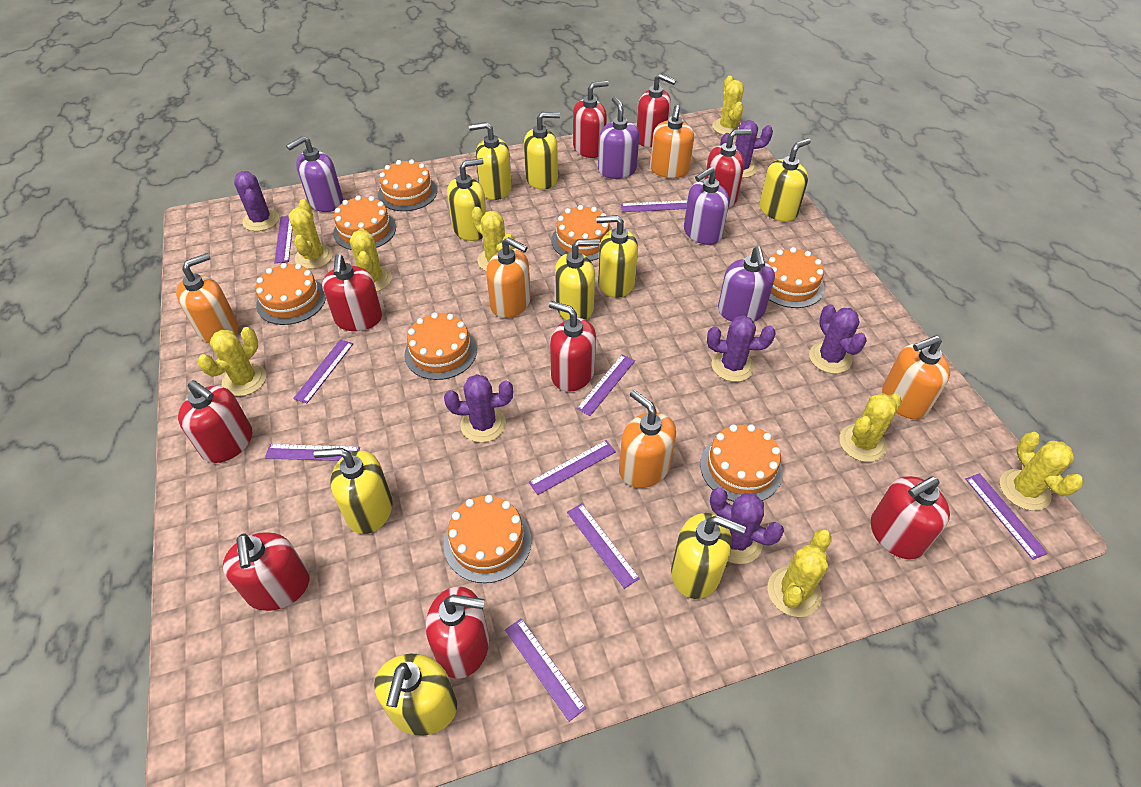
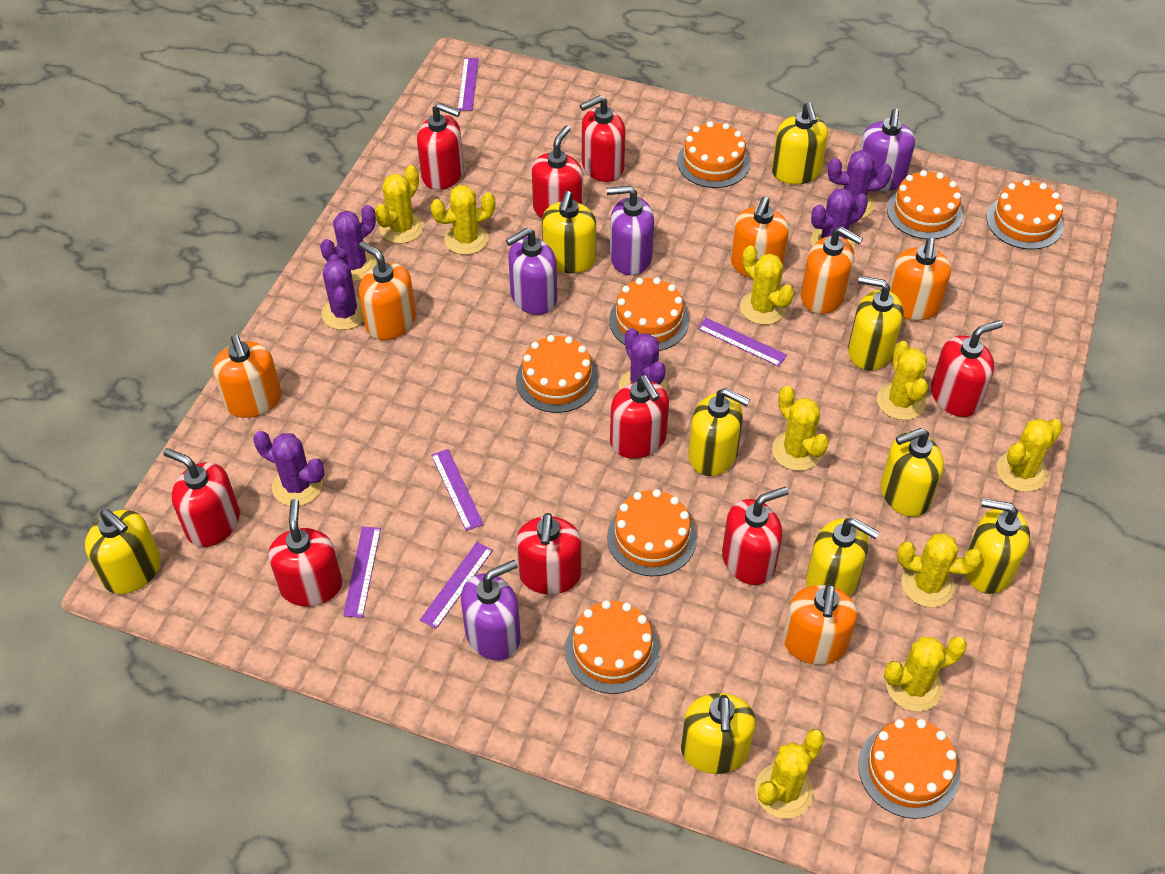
orange soap dispenser: 5 -> 6
purple ruler: 9 -> 5
yellow cactus: 8 -> 9

